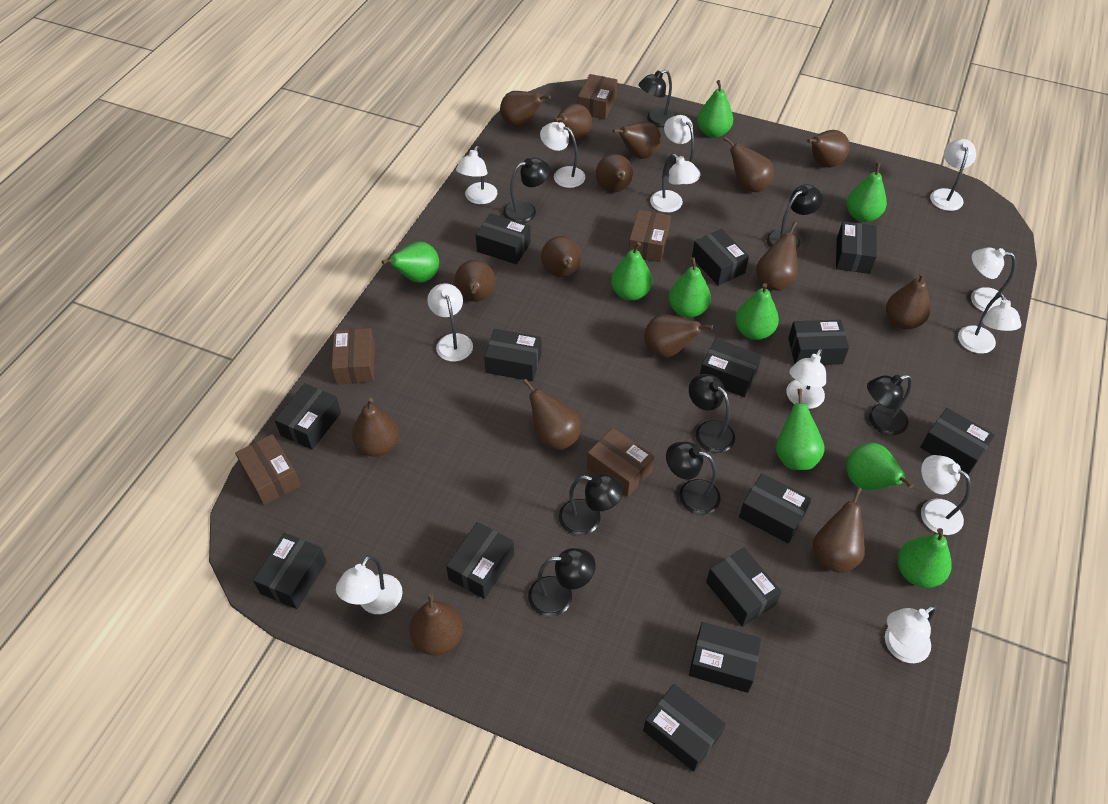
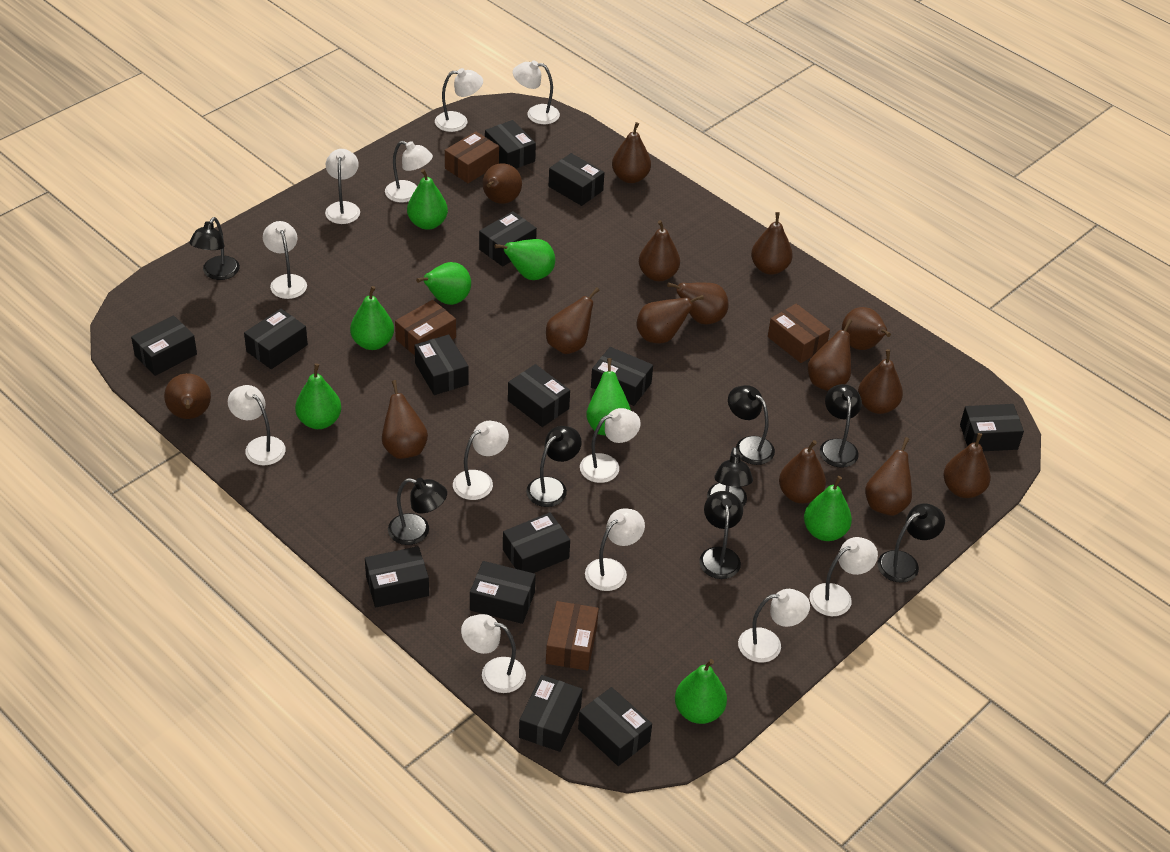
brown box: 5 -> 4
green pear: 9 -> 8

